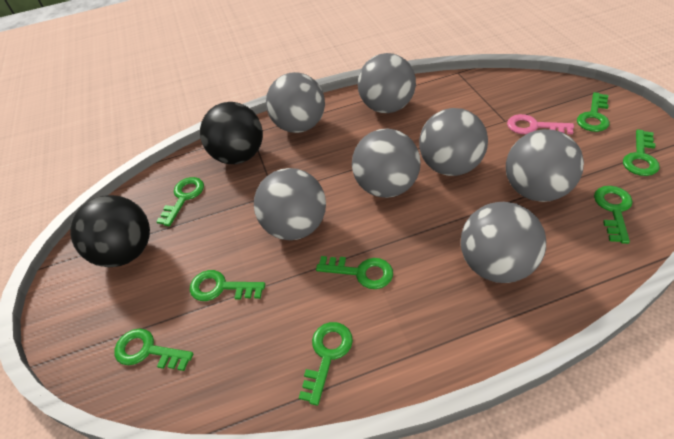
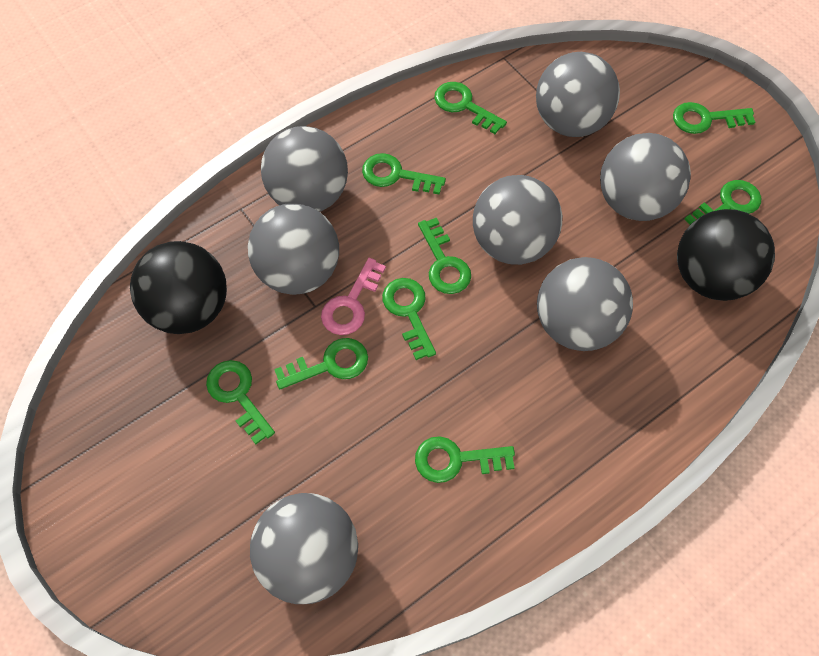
green key: 8 -> 9

